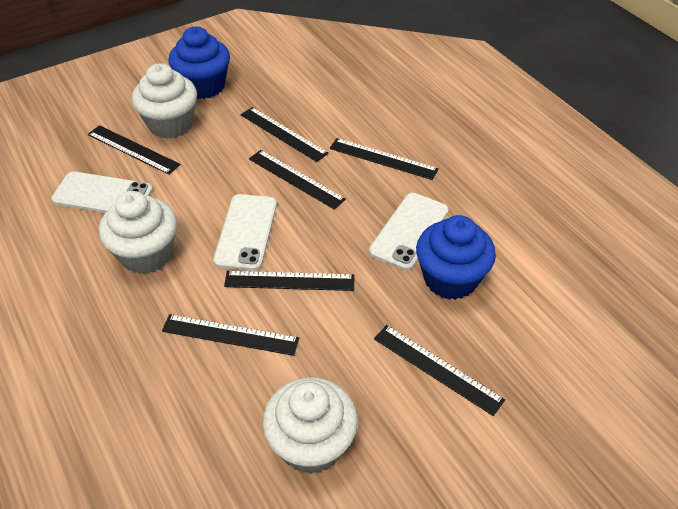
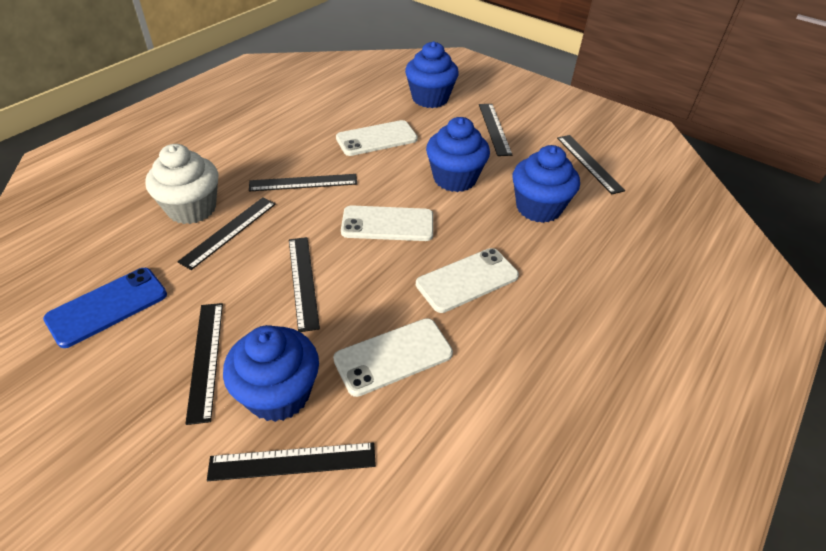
blue cupcake: 2 -> 4
blue phone: 0 -> 1
white cupcake: 3 -> 1
white phone: 3 -> 4

